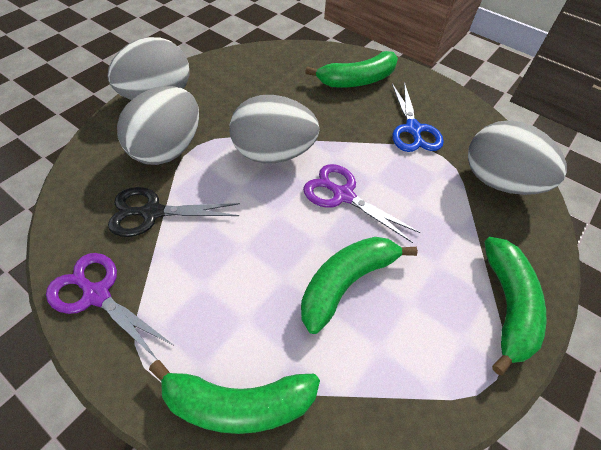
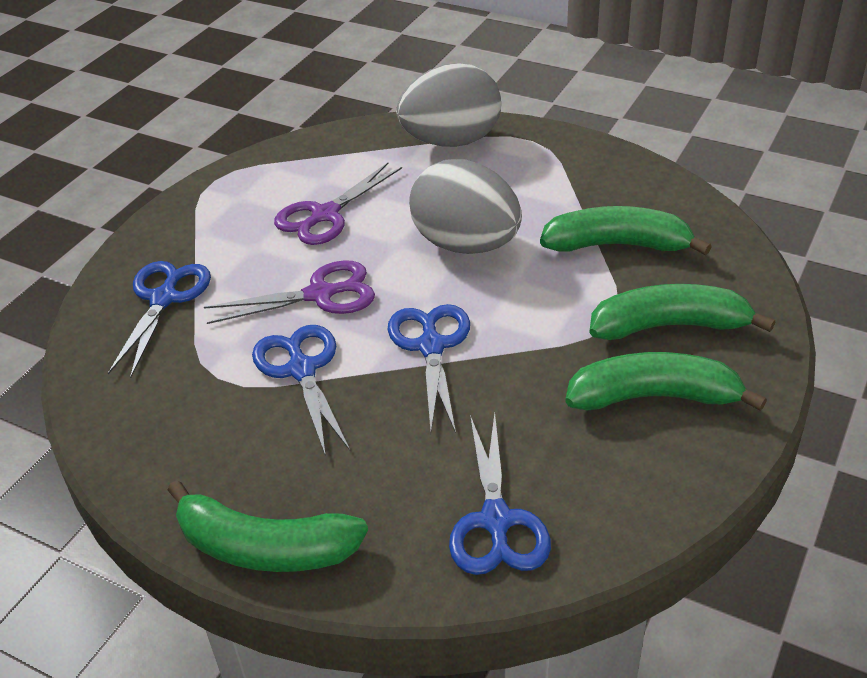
black scissors: 1 -> 0
blue scissors: 1 -> 4
grey egg: 4 -> 2

